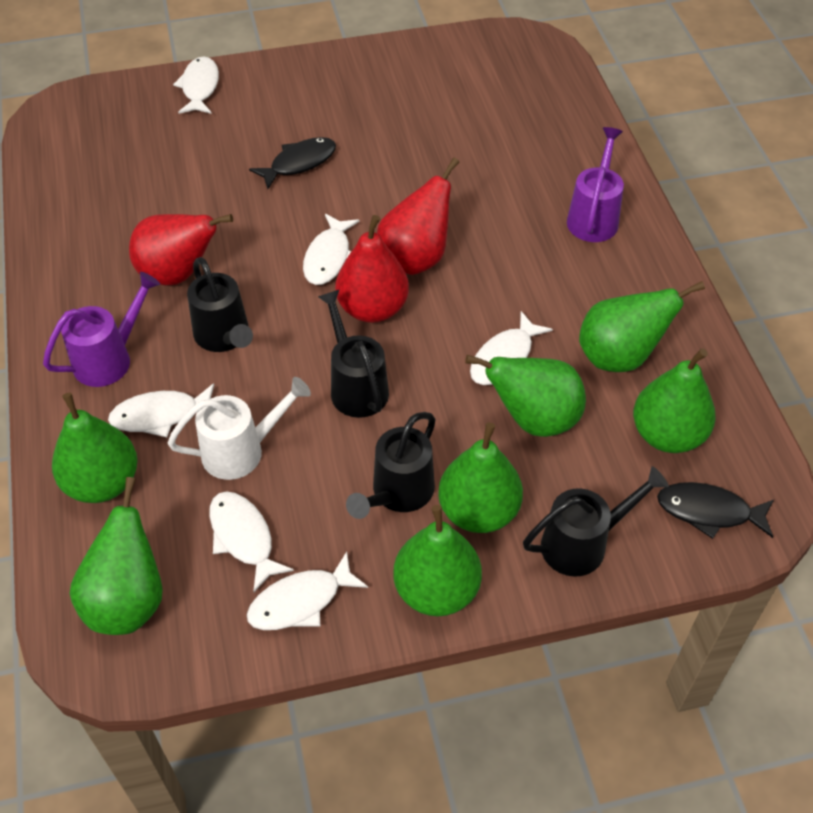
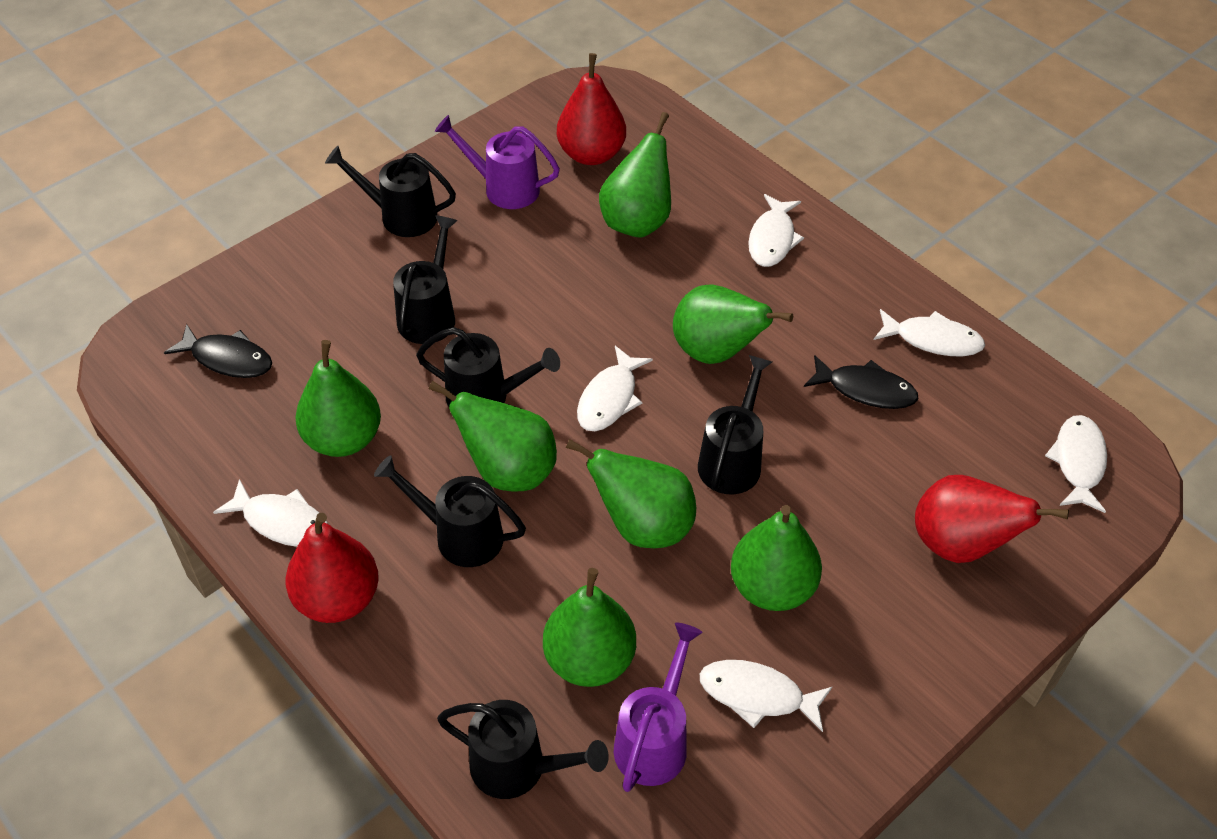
black watering can: 4 -> 6
white watering can: 1 -> 0

